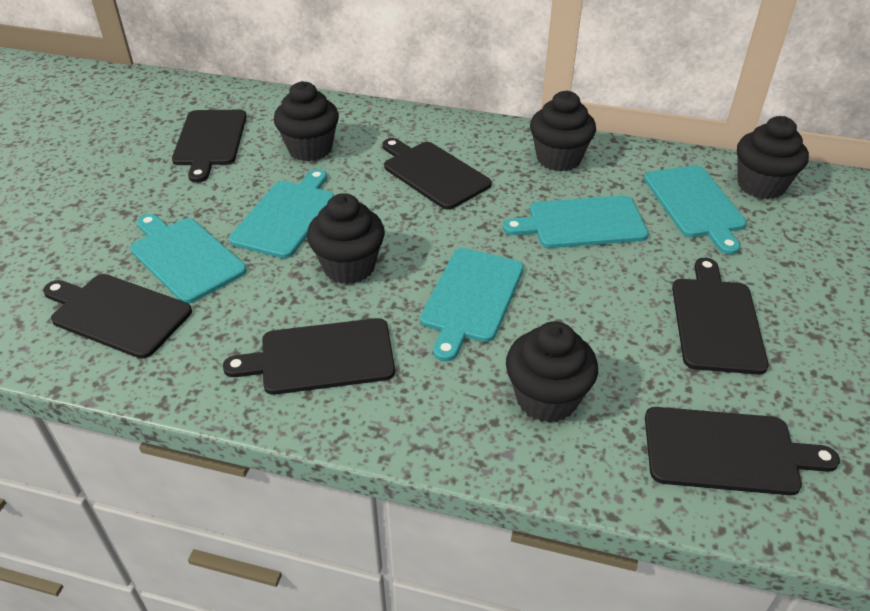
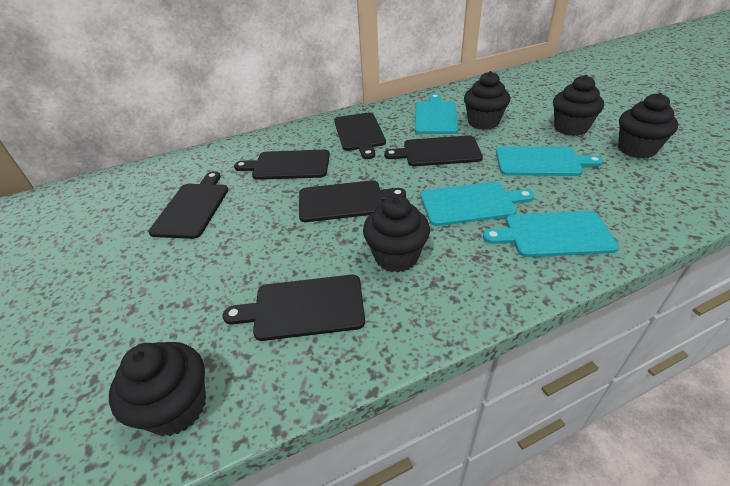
turquoise cutting board: 5 -> 4

